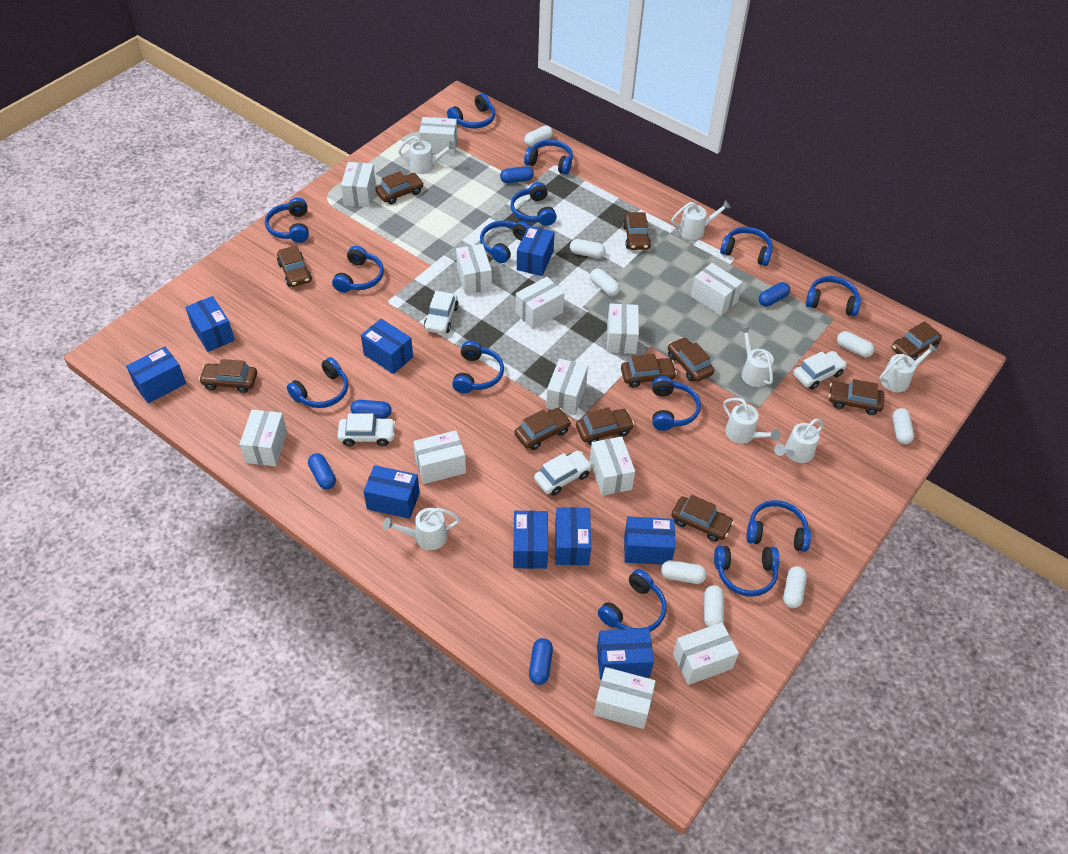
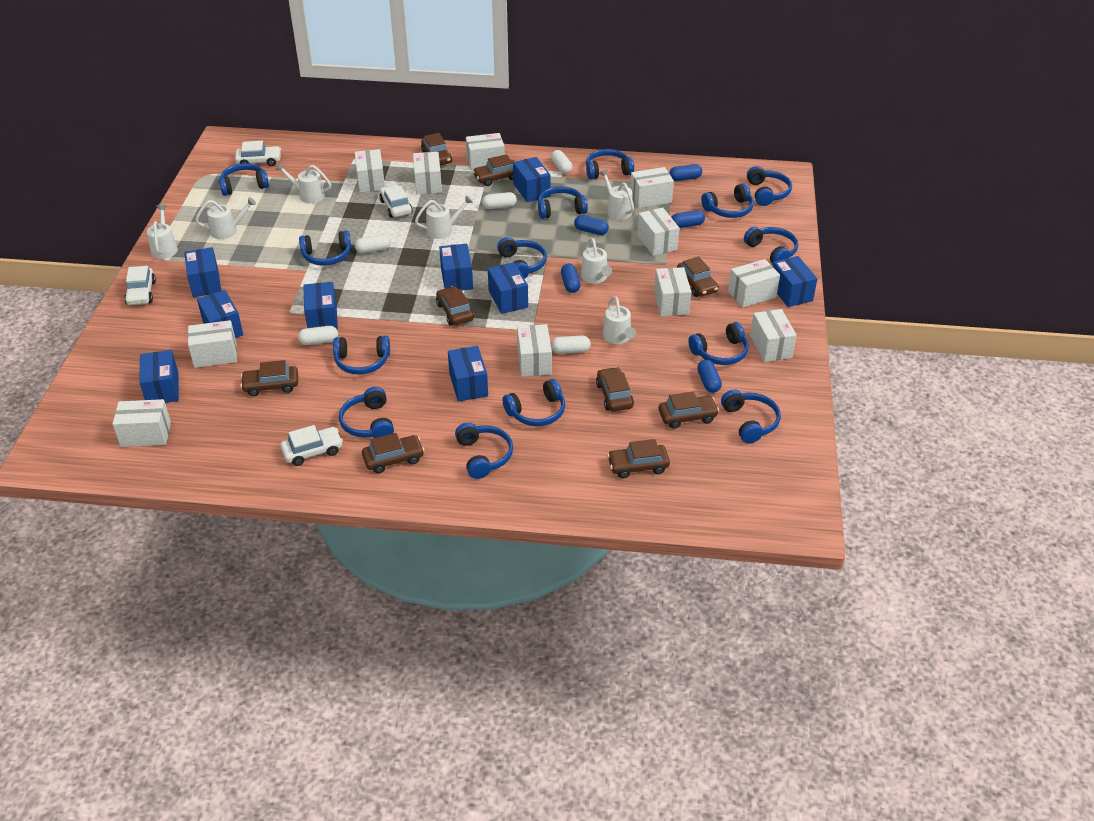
brown car: 11 -> 9
white box: 12 -> 11
white capsule: 8 -> 5

